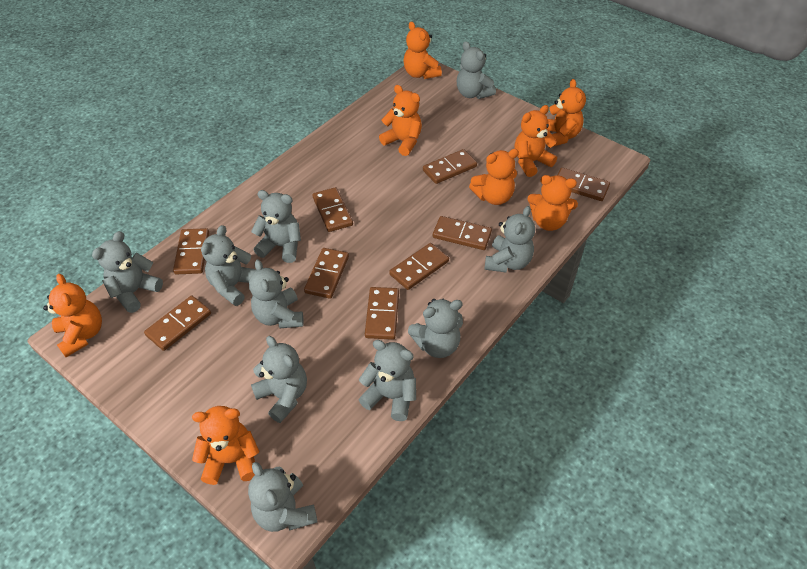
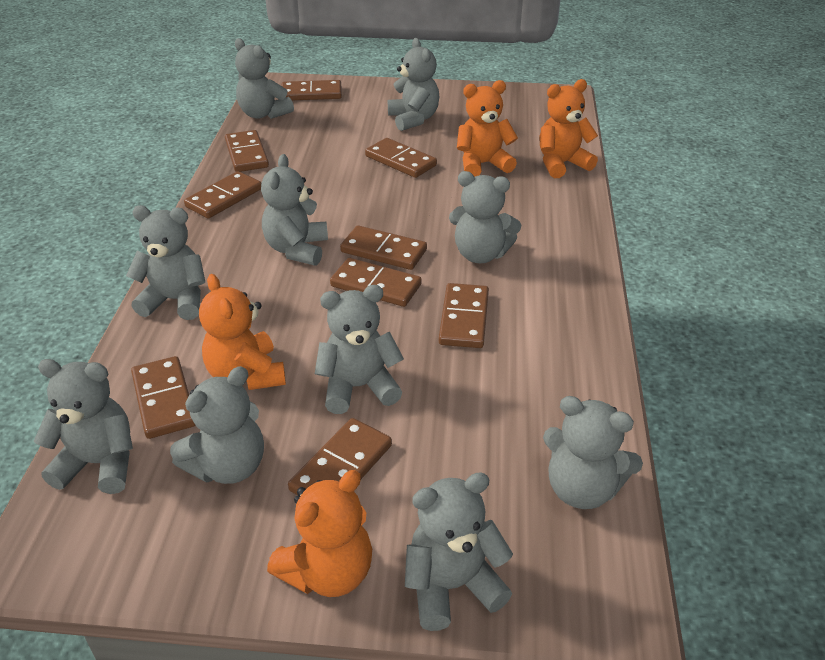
orange teddy bear: 8 -> 4

